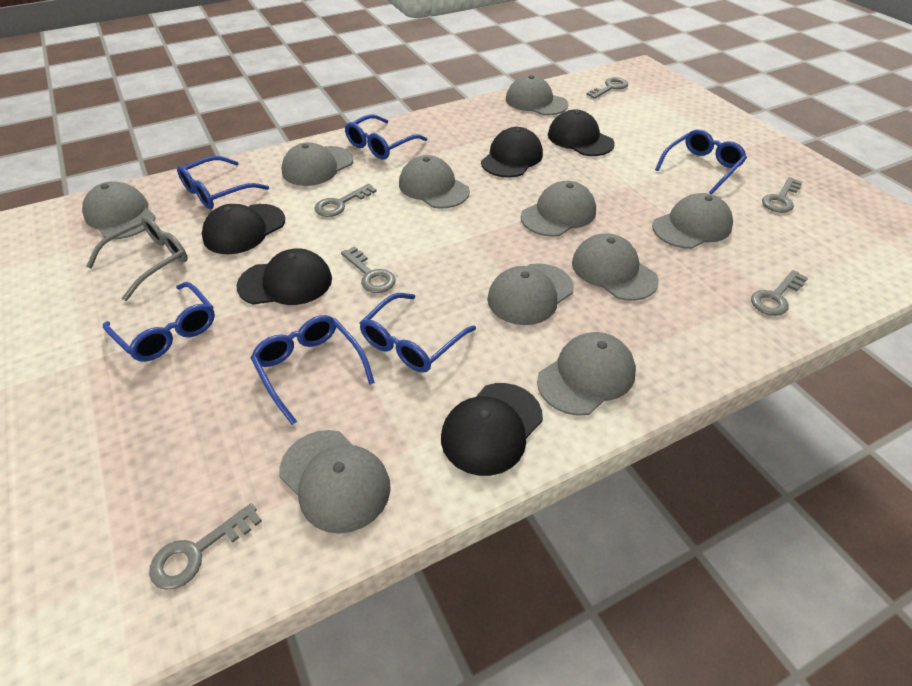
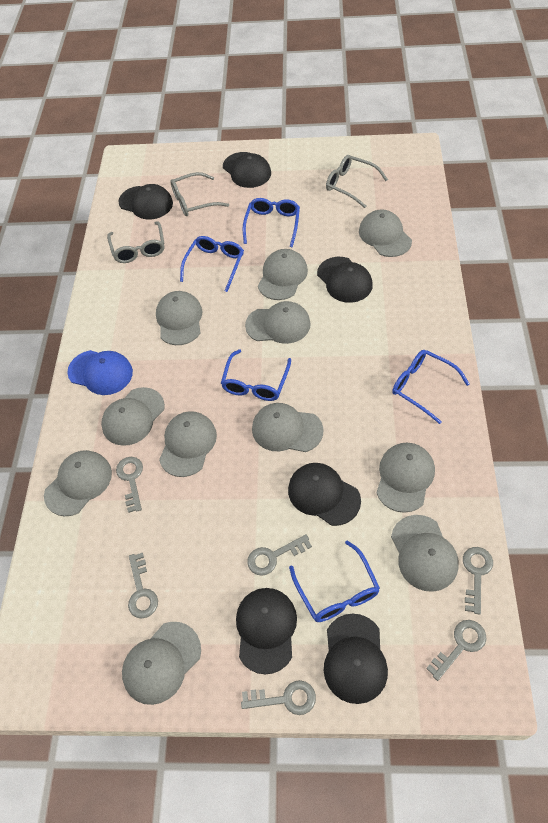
black cap: 5 -> 6
blue cap: 0 -> 1
blue glasses: 6 -> 5
grey cap: 10 -> 11
grey glasses: 1 -> 3

